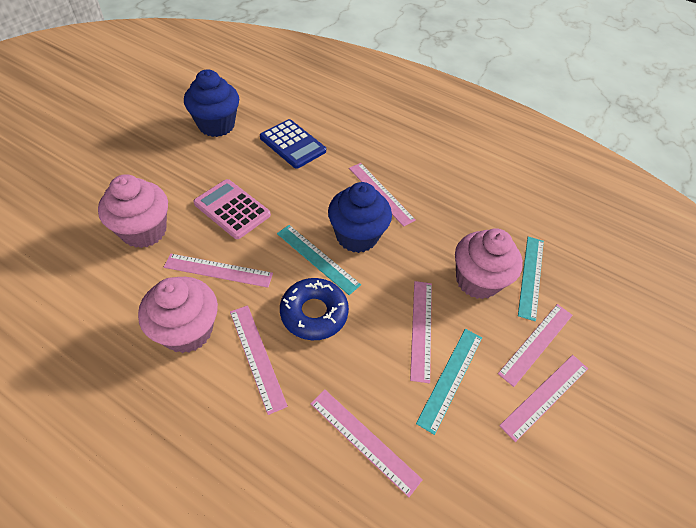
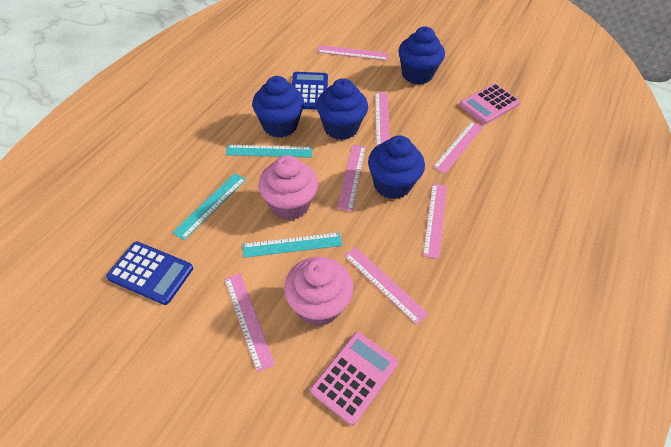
blue calculator: 1 -> 2
blue cupcake: 2 -> 4
blue donut: 1 -> 0
pink calculator: 1 -> 2
pink cupcake: 3 -> 2

